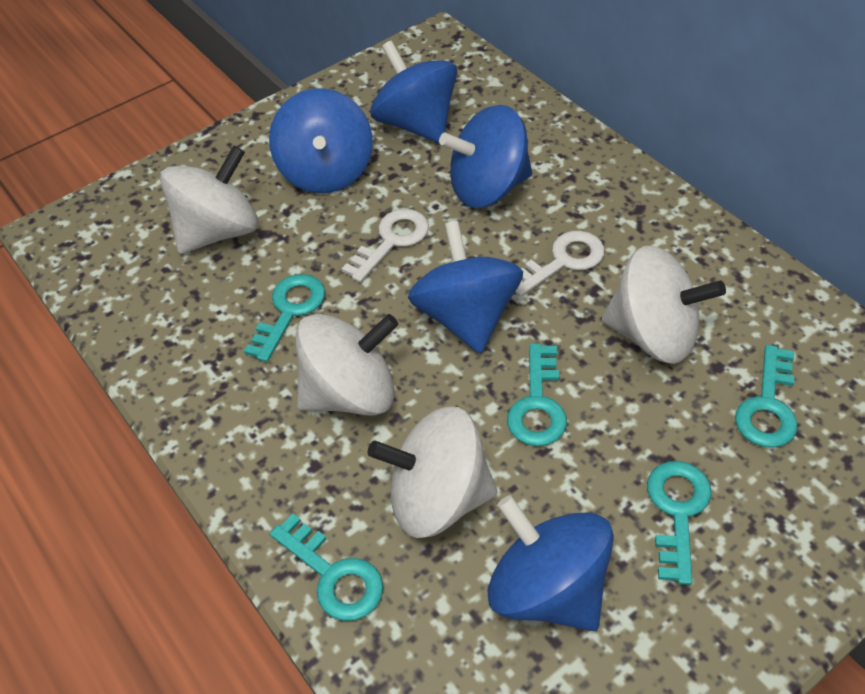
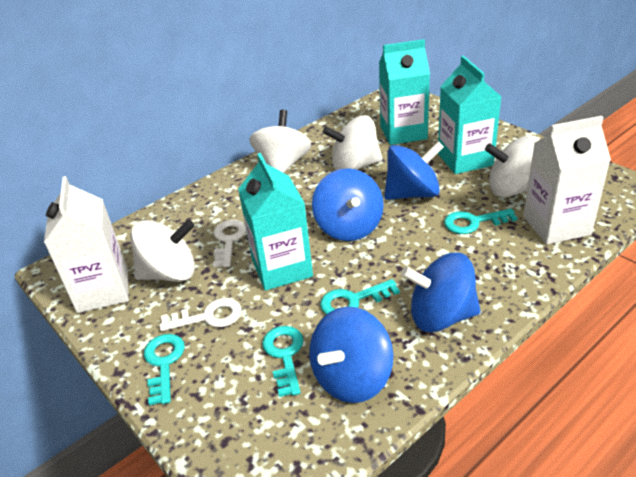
blue spinning top: 5 -> 4
turquoise carton: 0 -> 3
turquoise key: 5 -> 4
white carton: 0 -> 2

